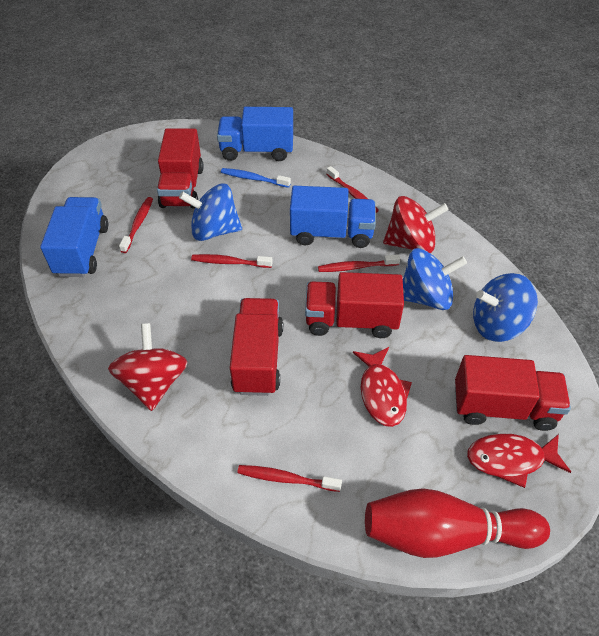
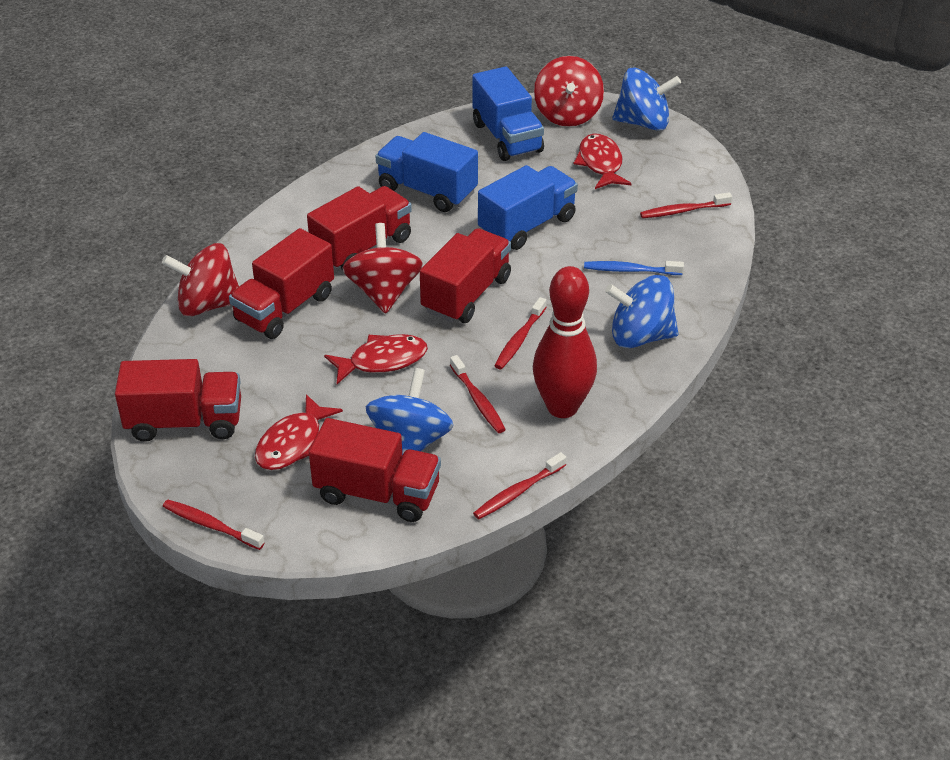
red fish: 2 -> 3
red spinning top: 2 -> 3
red truck: 4 -> 5

